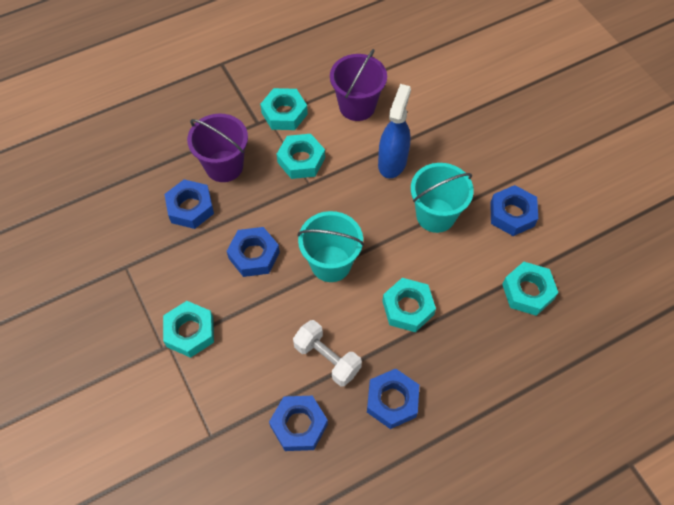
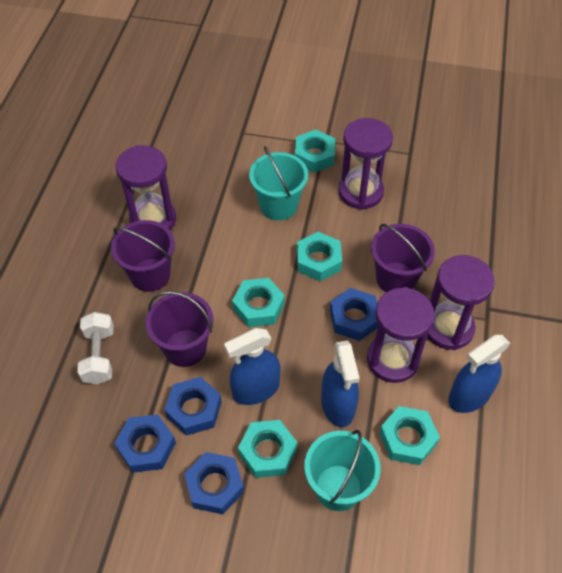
blue nut: 5 -> 4
blue spray bottle: 1 -> 3
purple bucket: 2 -> 3
purple hourglass: 0 -> 4

